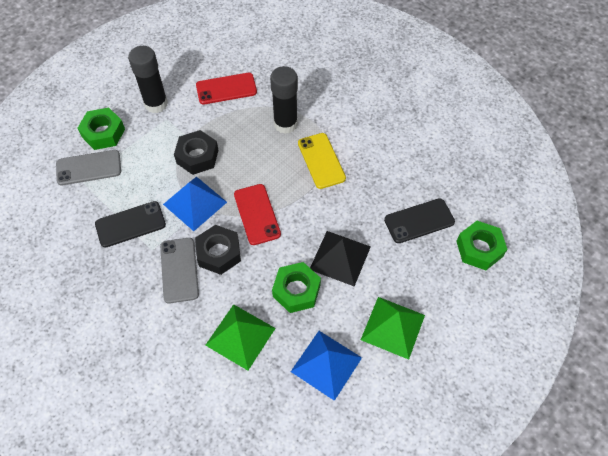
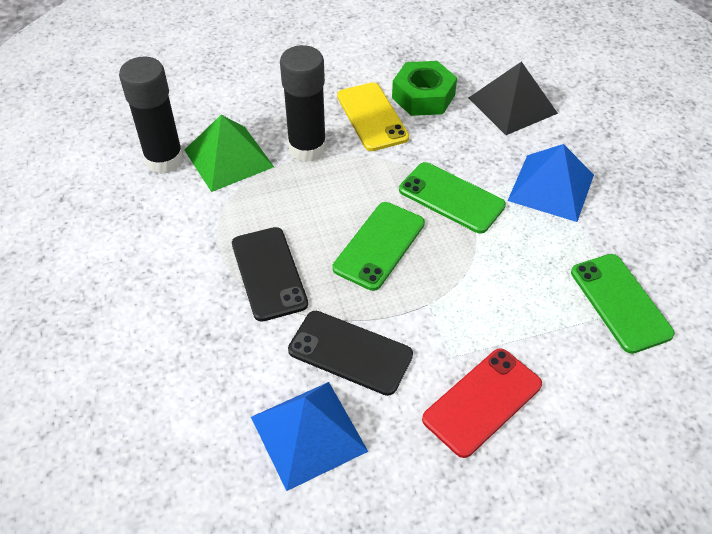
black nut: 2 -> 0
green nut: 3 -> 1
green phone: 0 -> 3
green pyramid: 2 -> 1
grey phone: 2 -> 0
red phone: 2 -> 1

